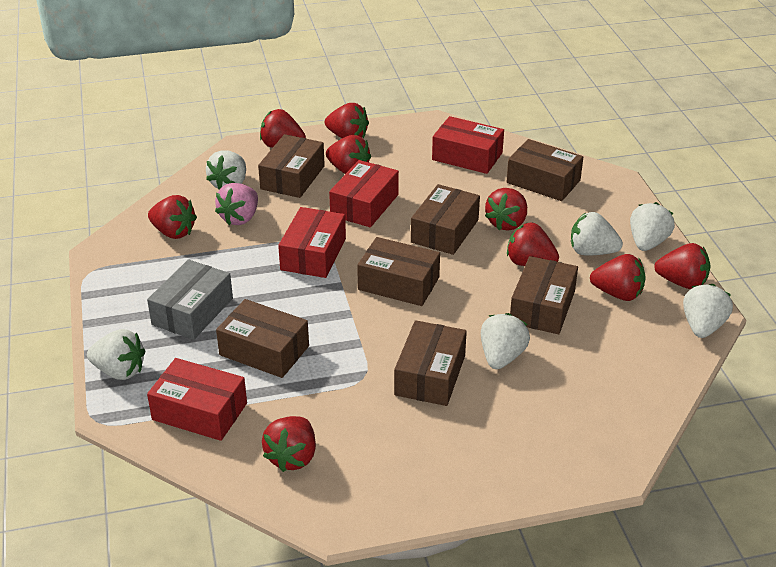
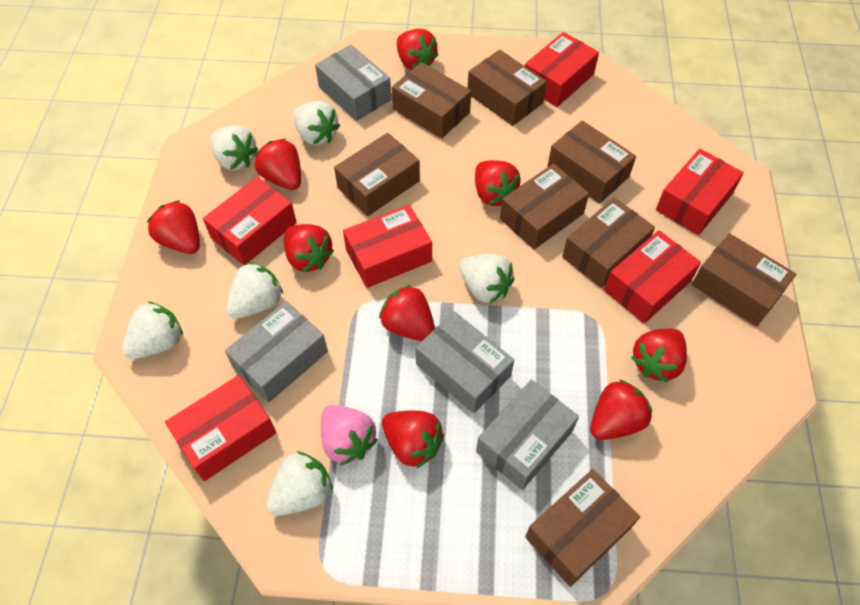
brown box: 7 -> 8
grey box: 1 -> 4
red box: 4 -> 6

